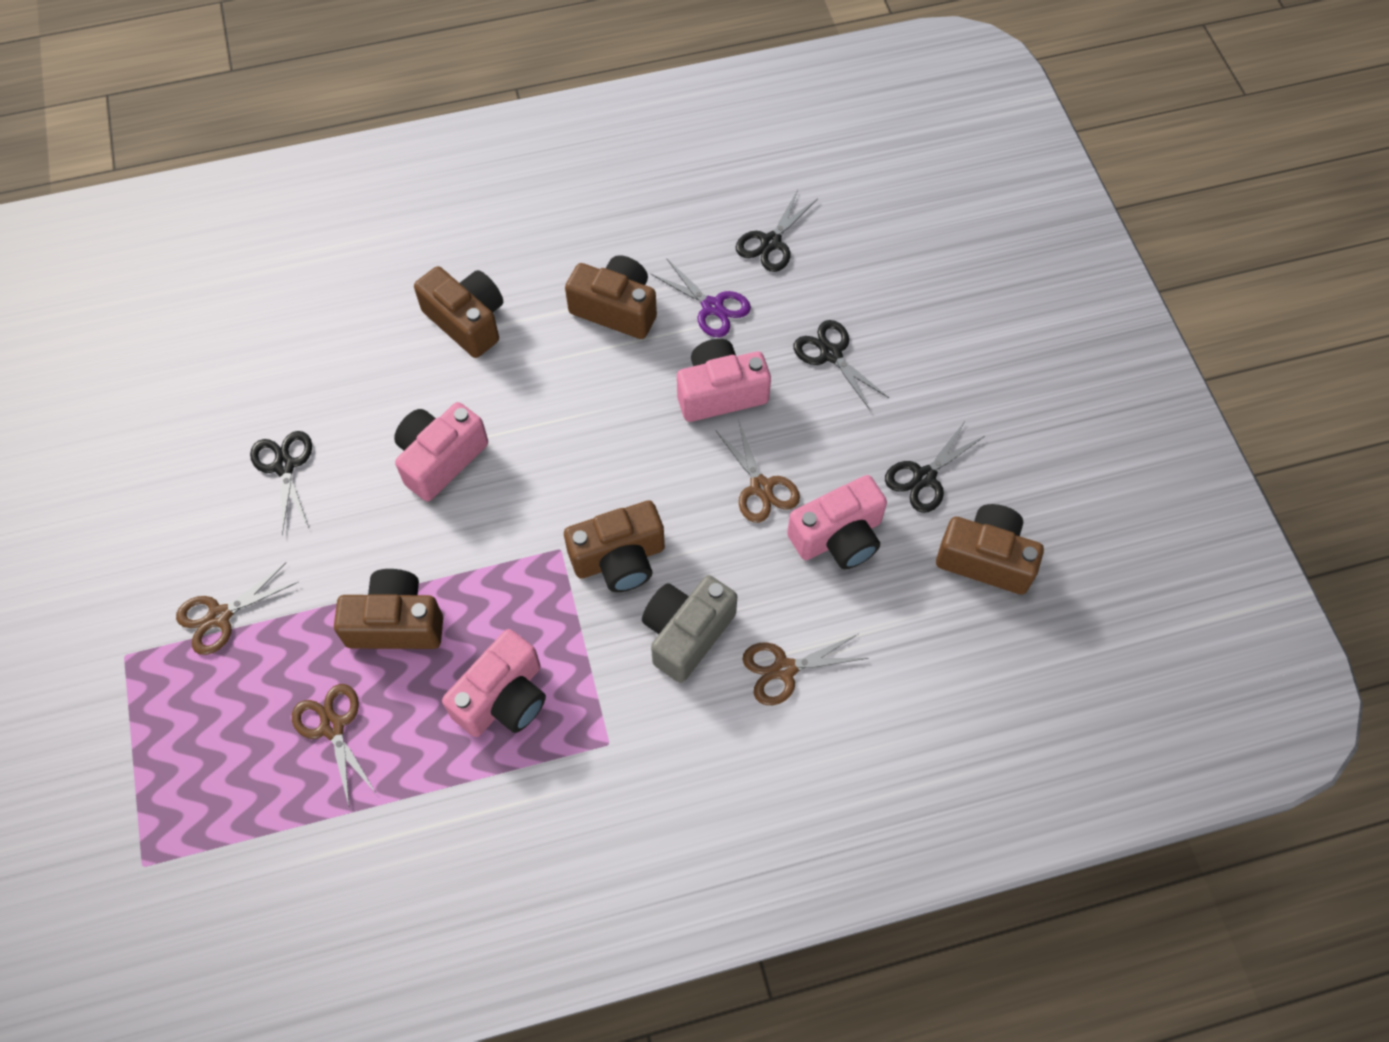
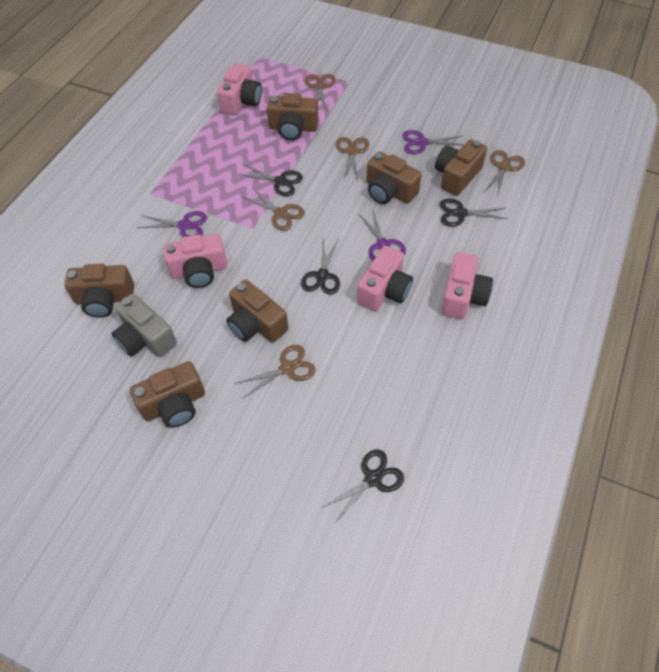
brown camera: 5 -> 6
brown scissors: 4 -> 5
purple scissors: 1 -> 3

